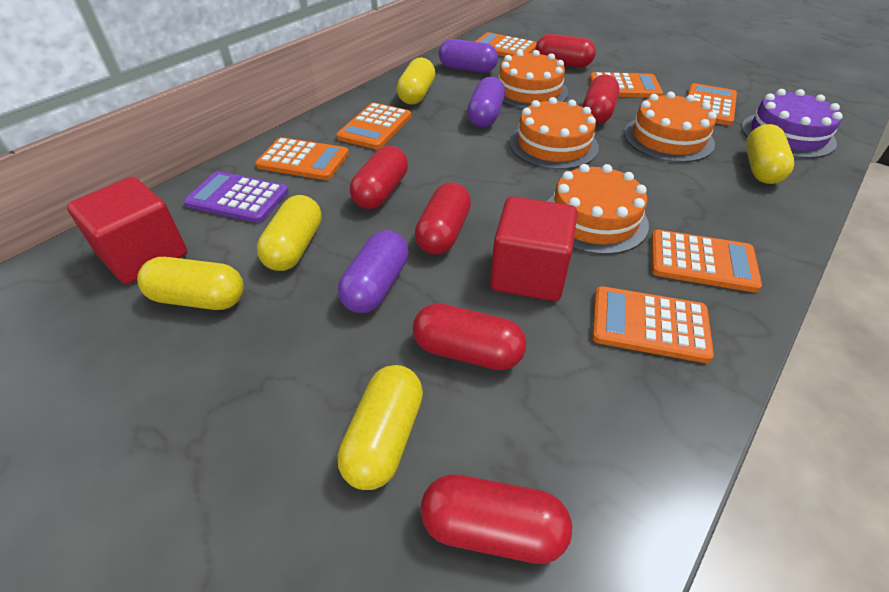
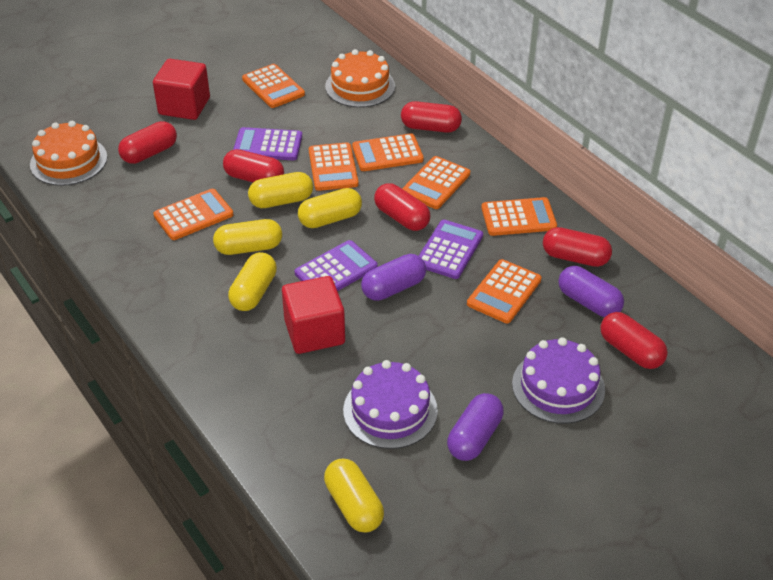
orange cake: 4 -> 2
purple cake: 1 -> 2
purple calculator: 1 -> 3

